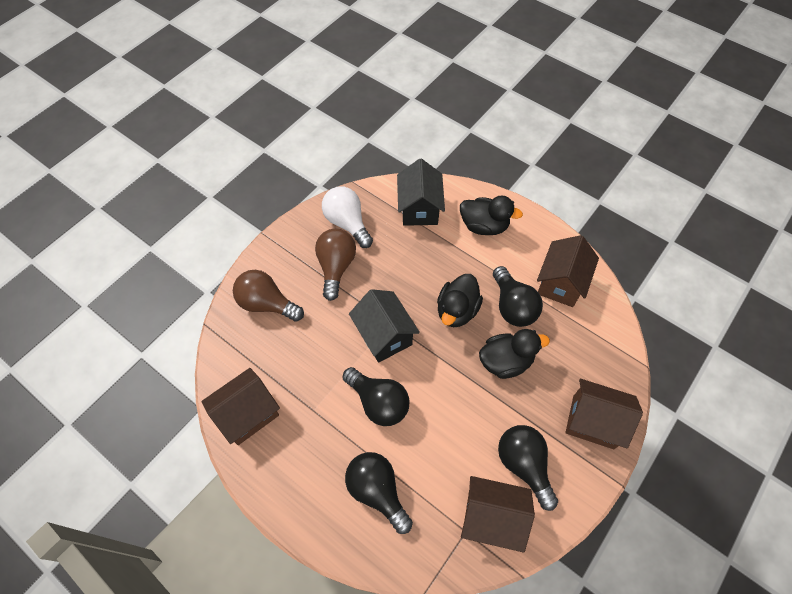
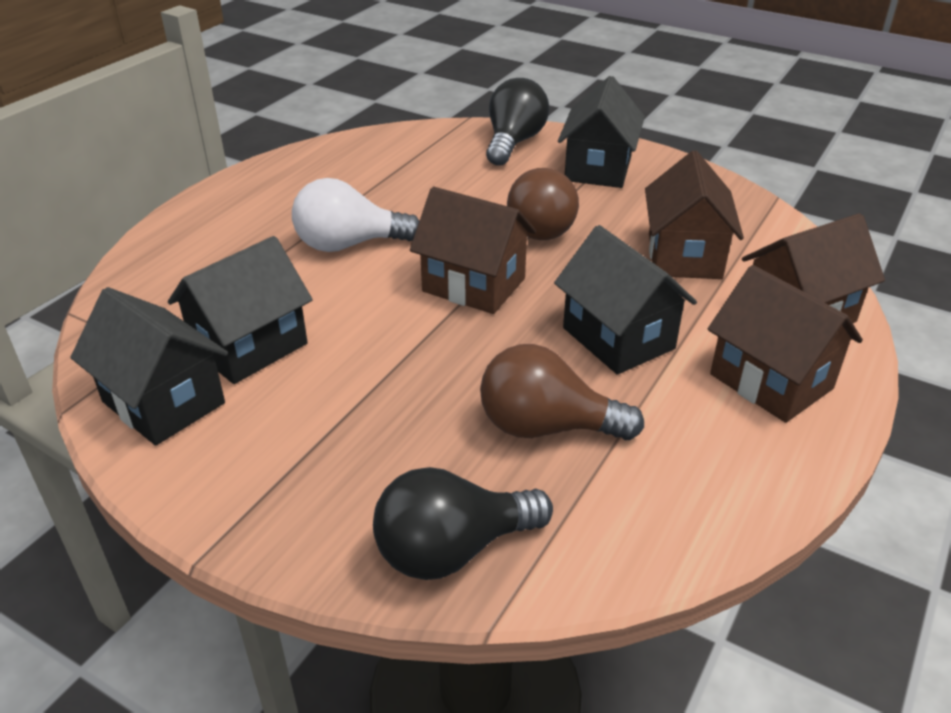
black duck: 3 -> 0
black house: 2 -> 4
black light bulb: 4 -> 2

